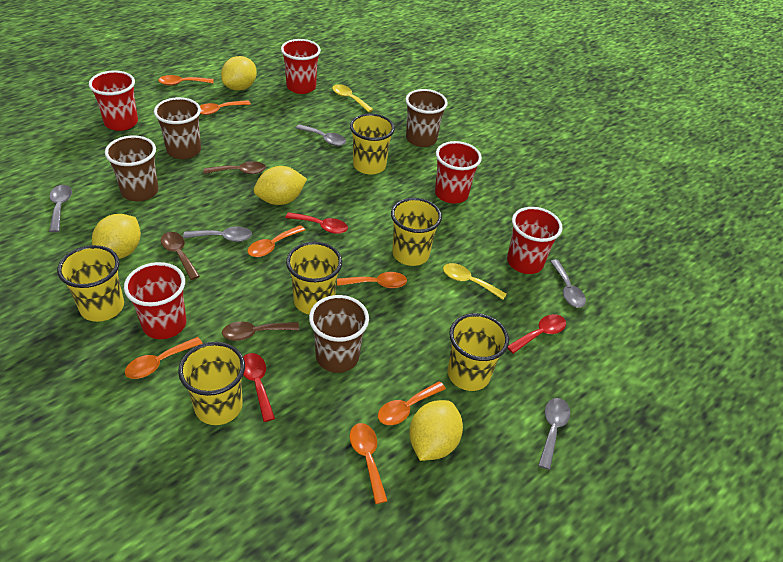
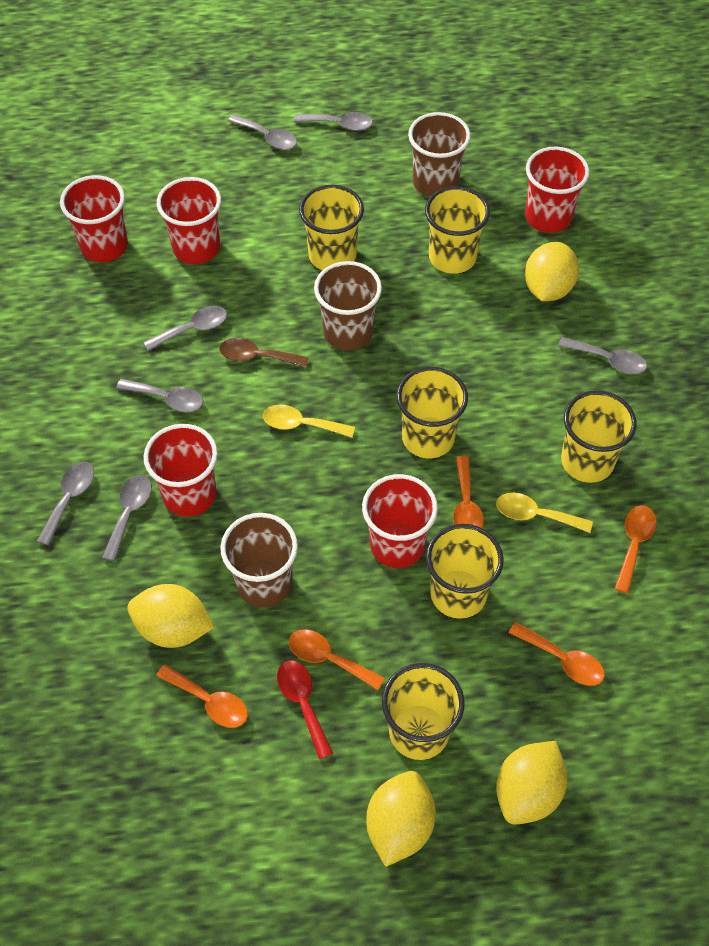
brown cup: 4 -> 3
brown spoon: 3 -> 1
grey spoon: 5 -> 7
orange spoon: 7 -> 5
red spoon: 3 -> 1

